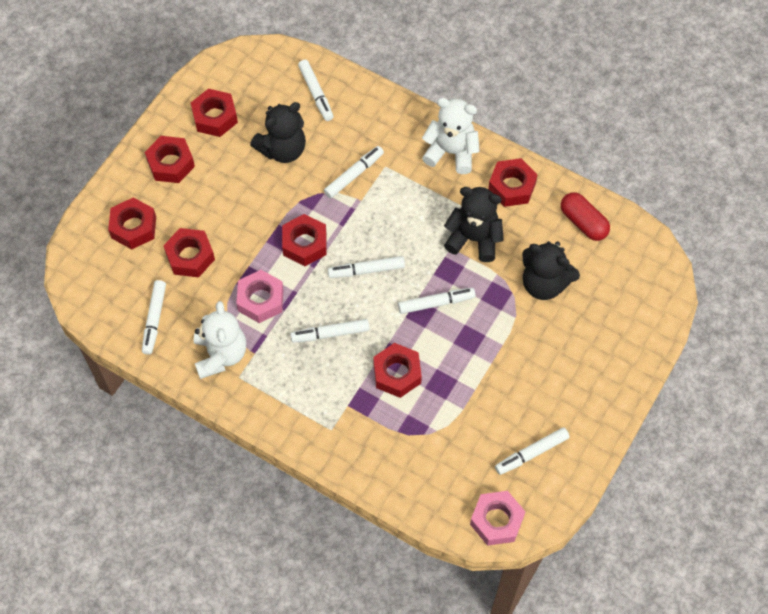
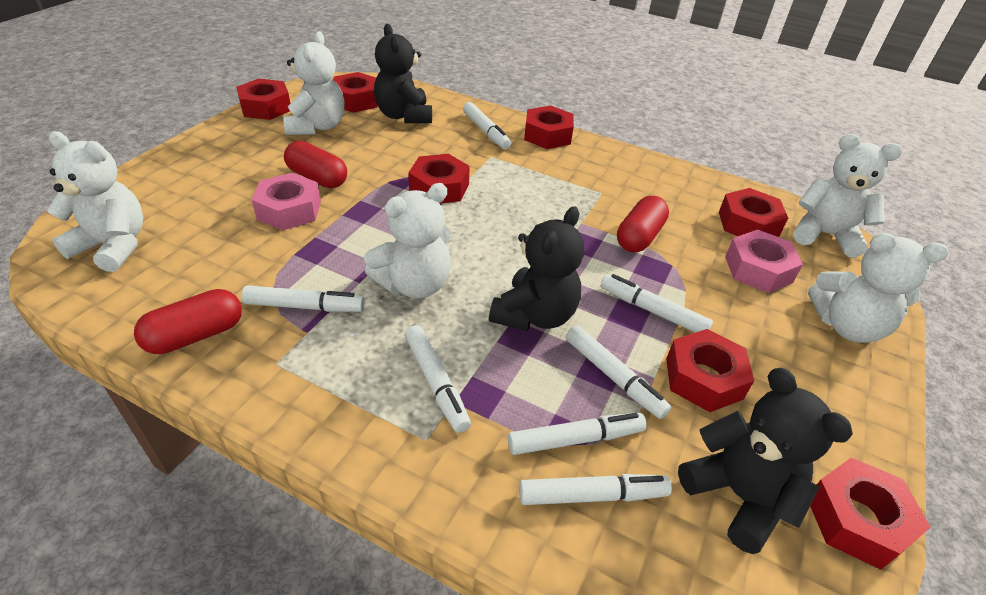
red capsule: 1 -> 3
white teddy bear: 2 -> 5

